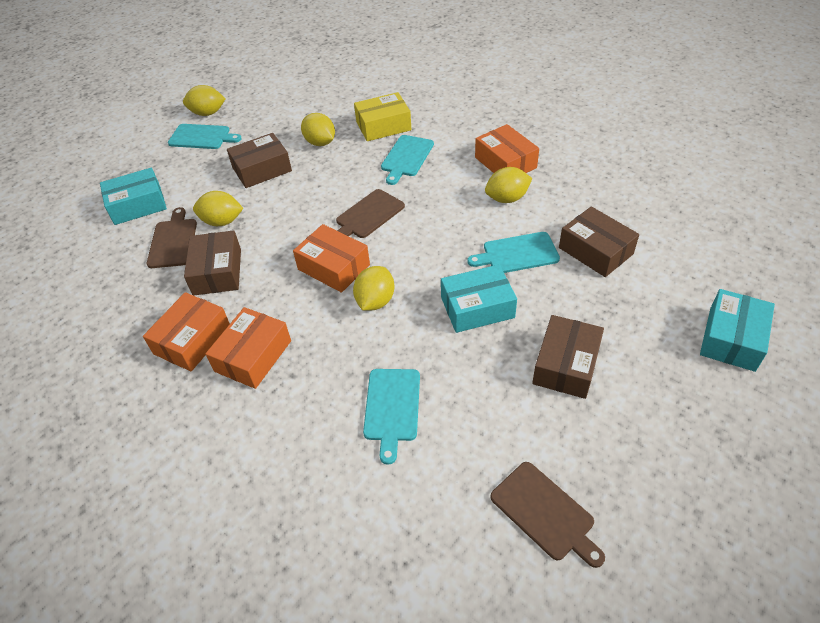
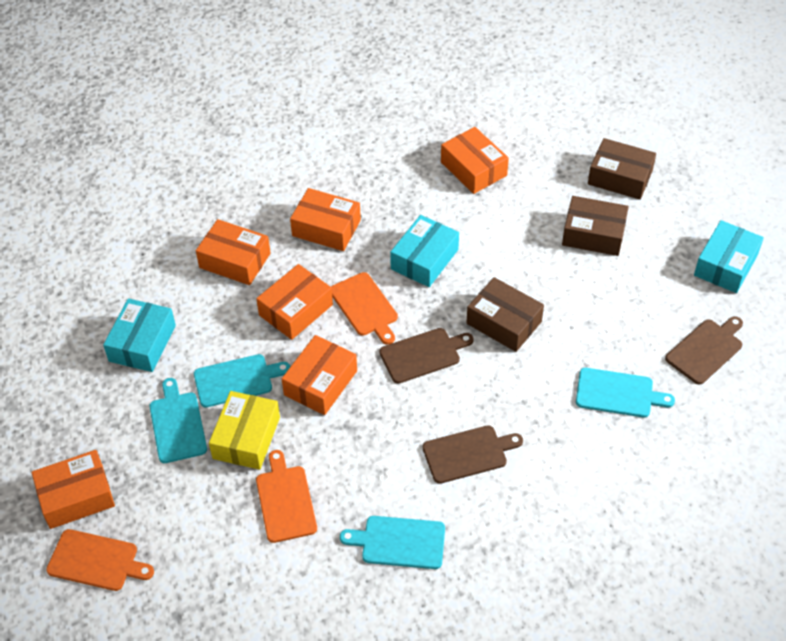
brown box: 4 -> 3
orange box: 4 -> 6
orange cutting board: 0 -> 3
yellow lemon: 5 -> 0

